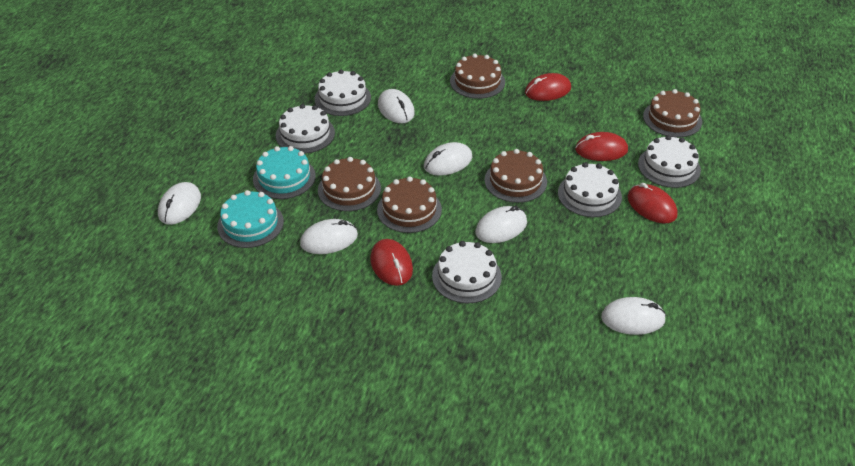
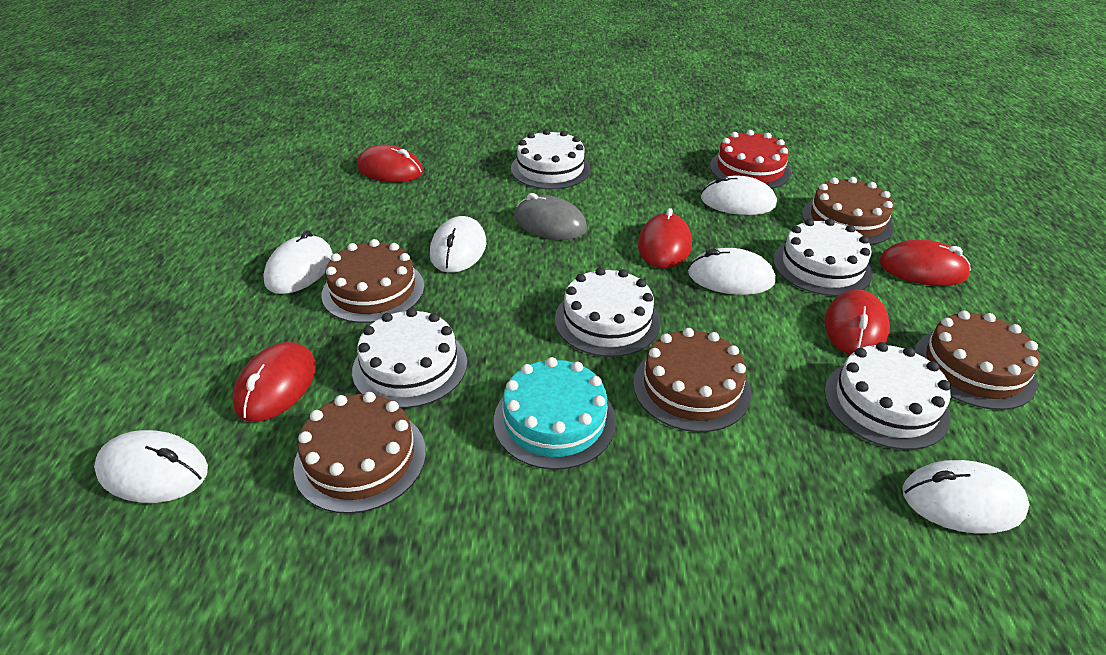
grey mouse: 0 -> 1
red cake: 0 -> 1
red mouse: 4 -> 5
turquoise cake: 2 -> 1

